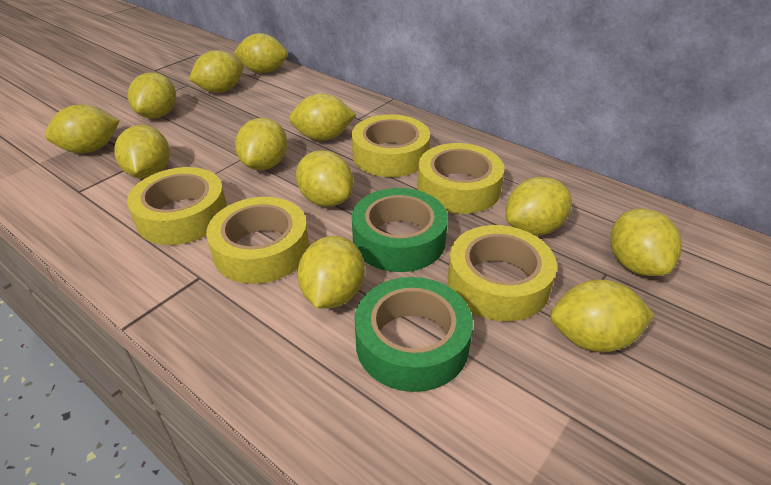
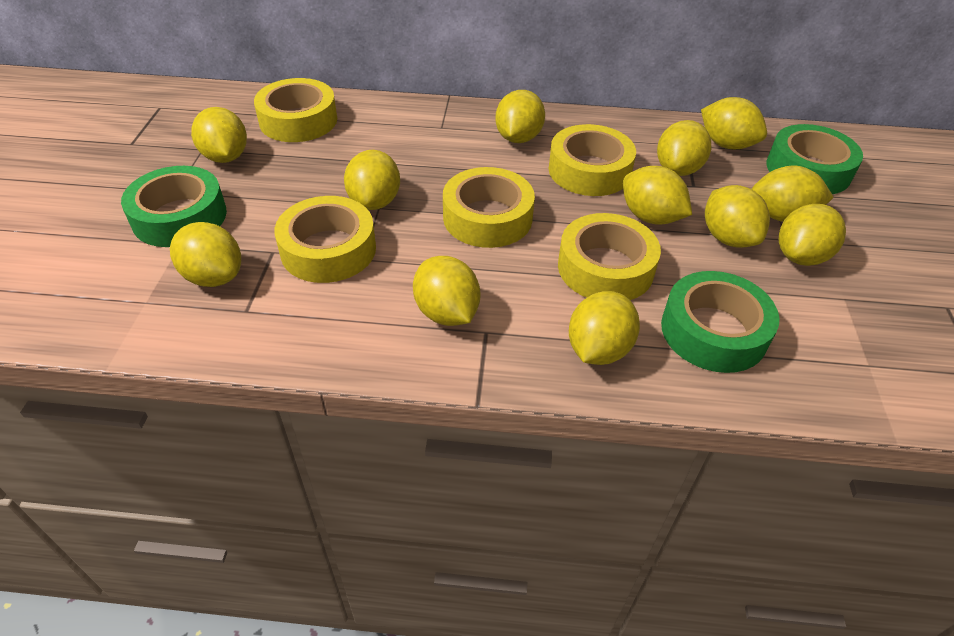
green tape: 2 -> 3

